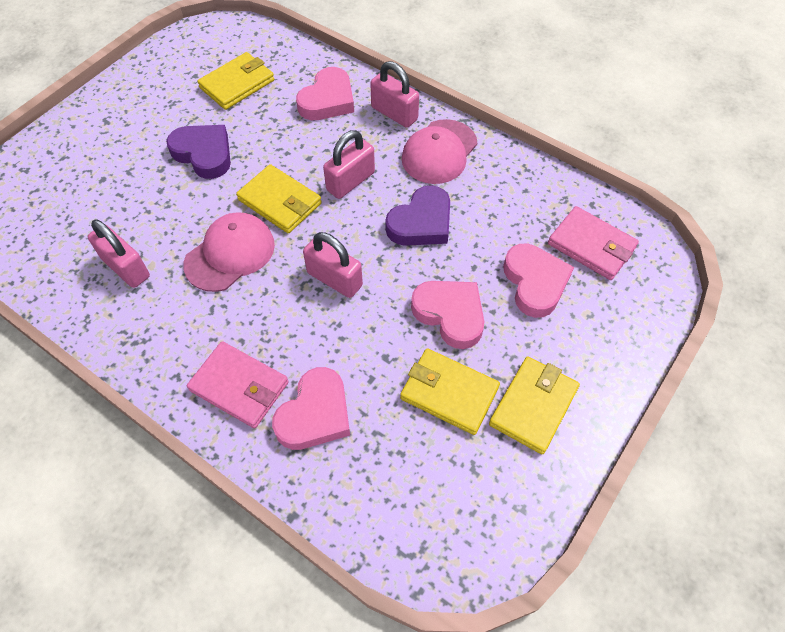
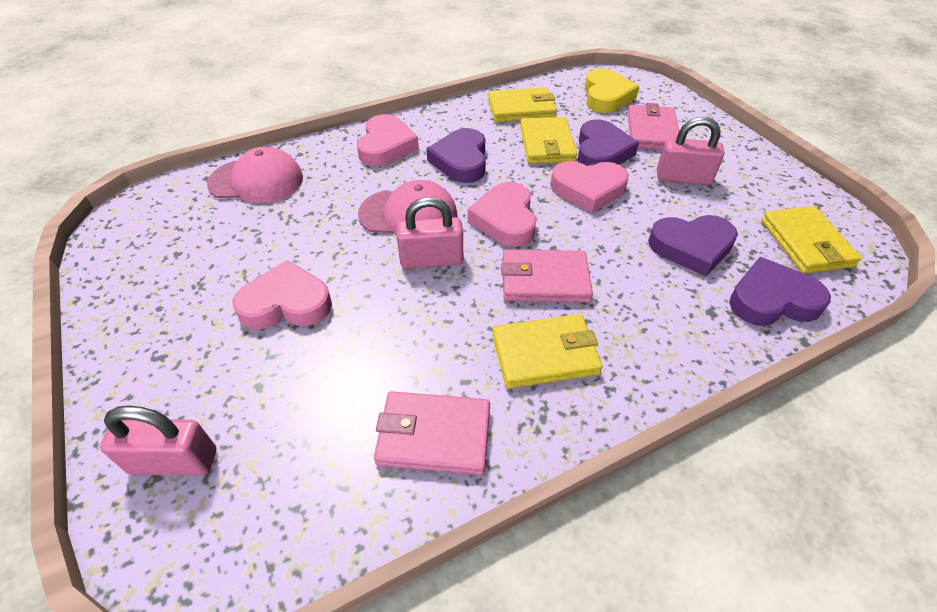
pink padlock: 4 -> 3
pink wallet: 2 -> 3
purple heart: 2 -> 4
yellow heart: 0 -> 1

